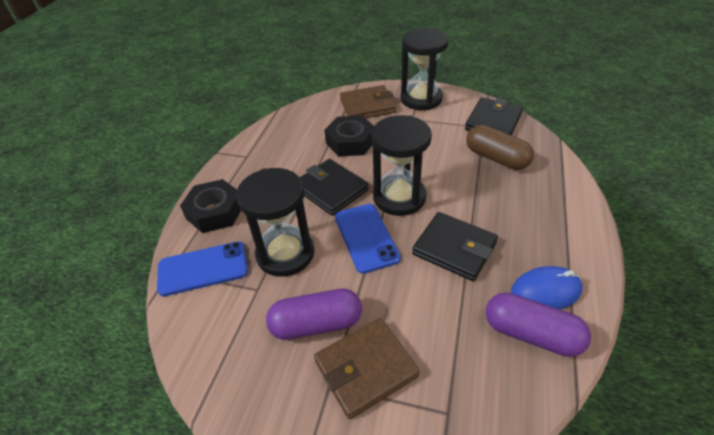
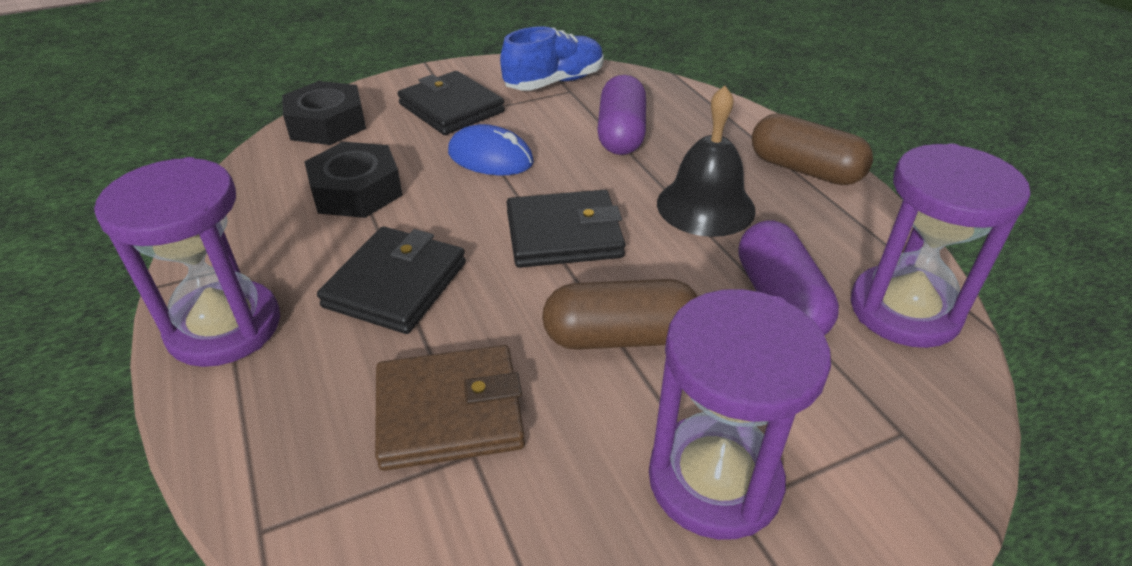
black bell: 0 -> 1
black hourglass: 3 -> 0
blue phone: 2 -> 0
blue shoe: 0 -> 1
brown capsule: 1 -> 2
brown wallet: 2 -> 1
purple hourglass: 0 -> 3

